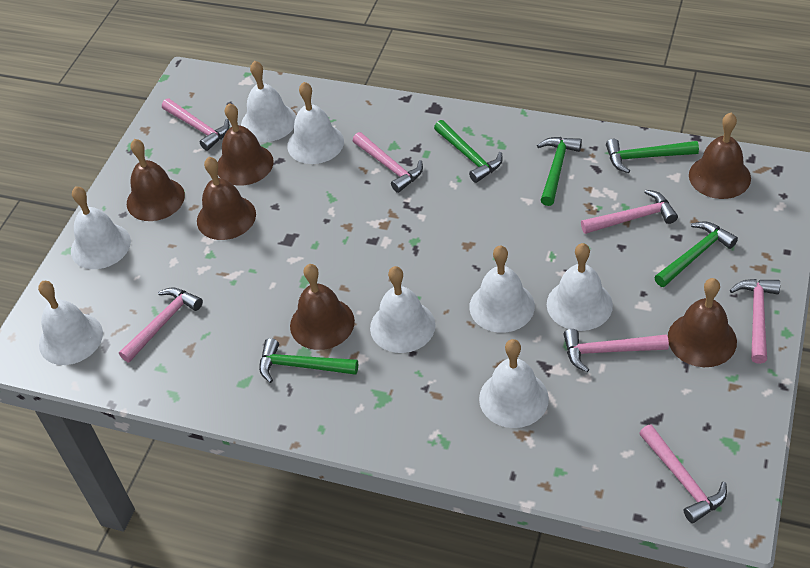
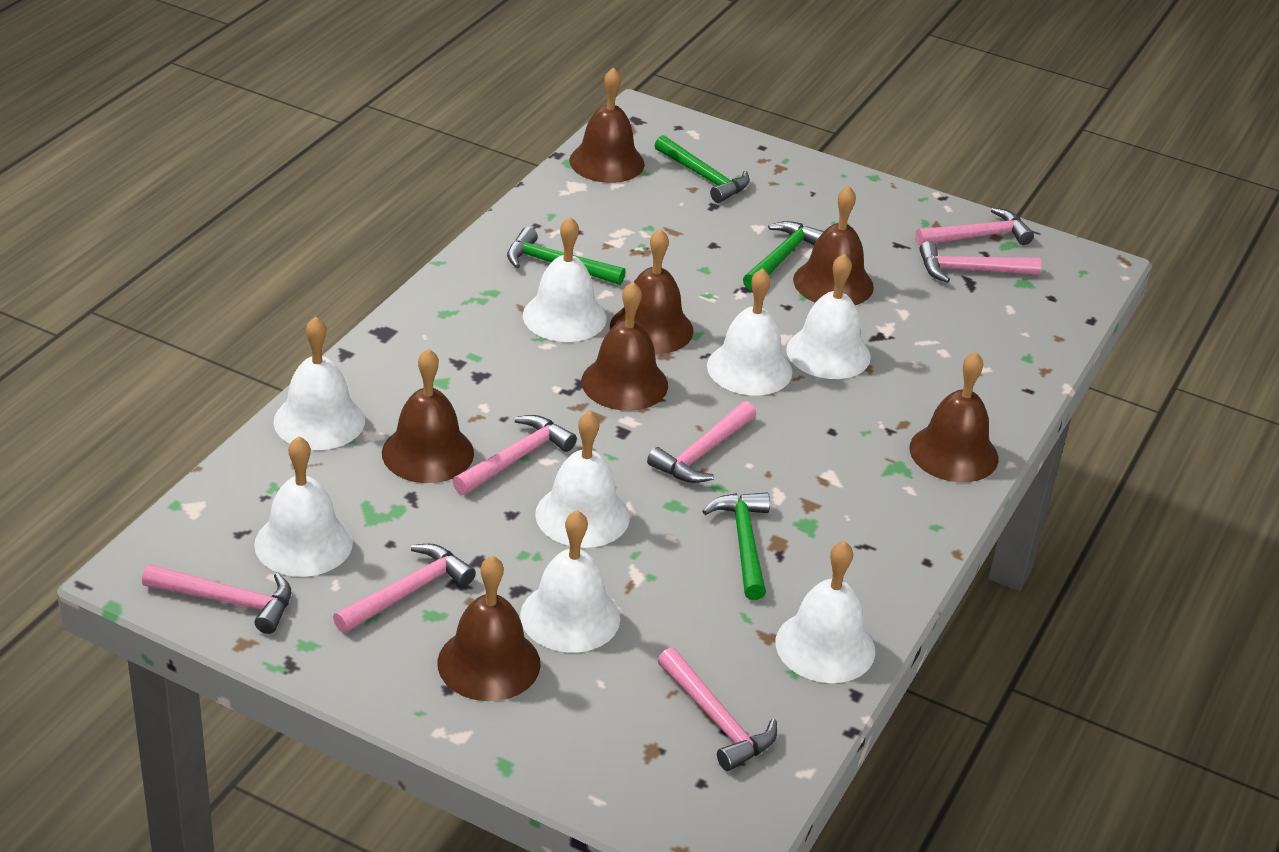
brown bell: 6 -> 7
green hammer: 5 -> 4

